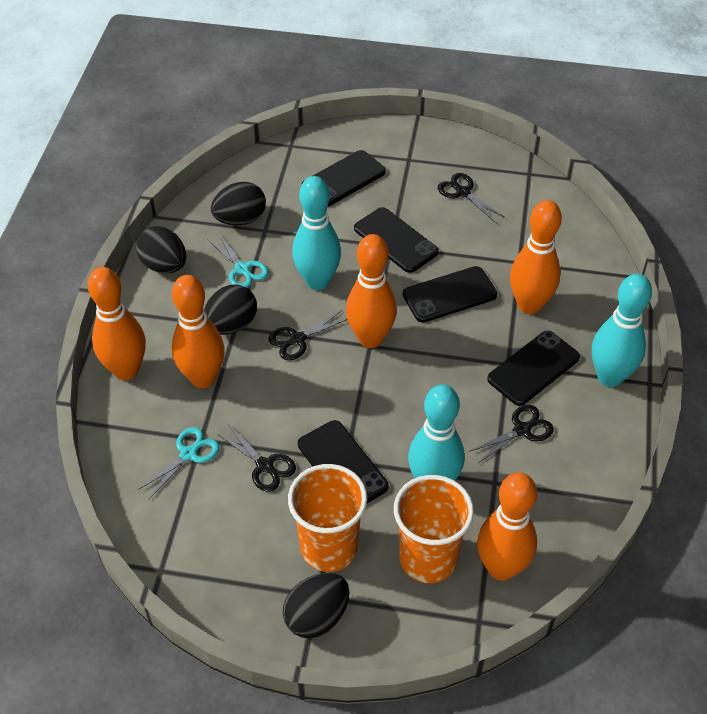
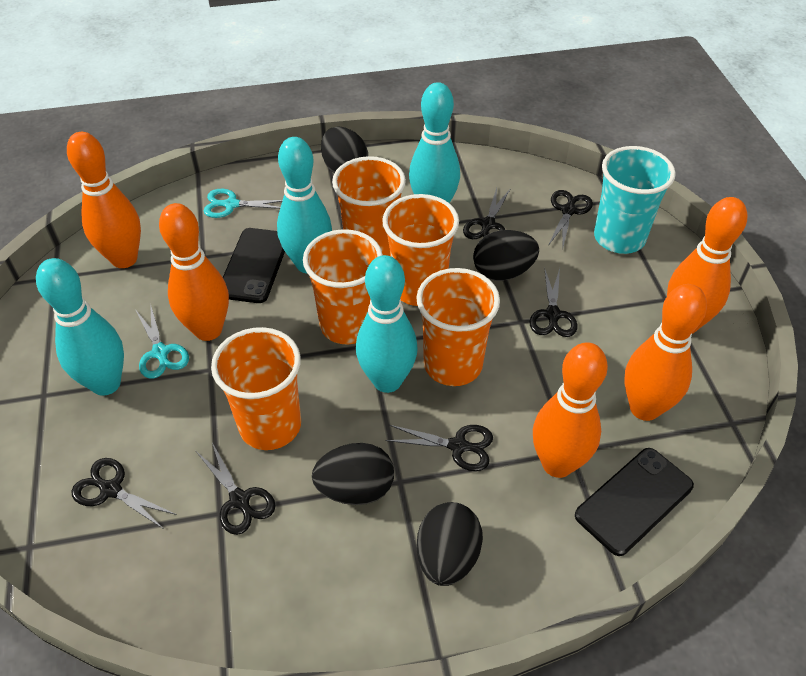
black phone: 5 -> 2
black scissors: 4 -> 6
orange cup: 2 -> 5
turquoise bowling pin: 3 -> 4
turquoise cup: 0 -> 1

